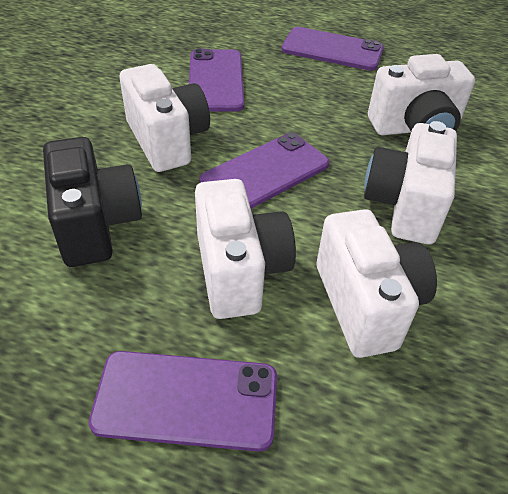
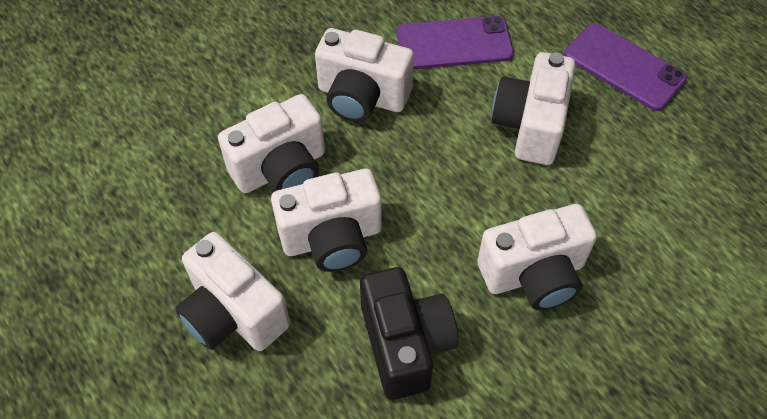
purple phone: 4 -> 2
white camera: 5 -> 6

